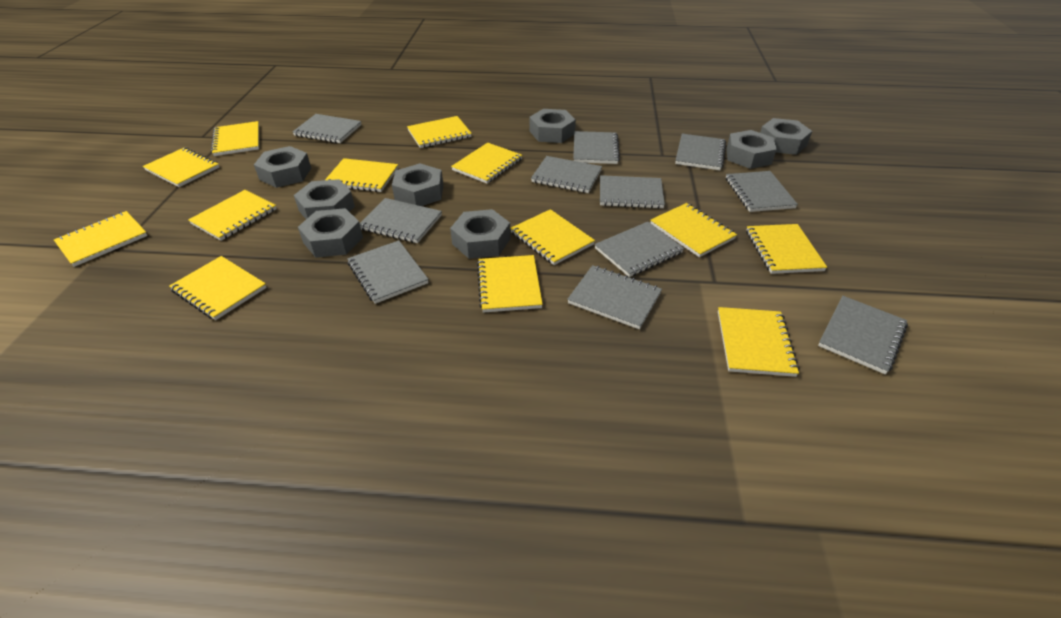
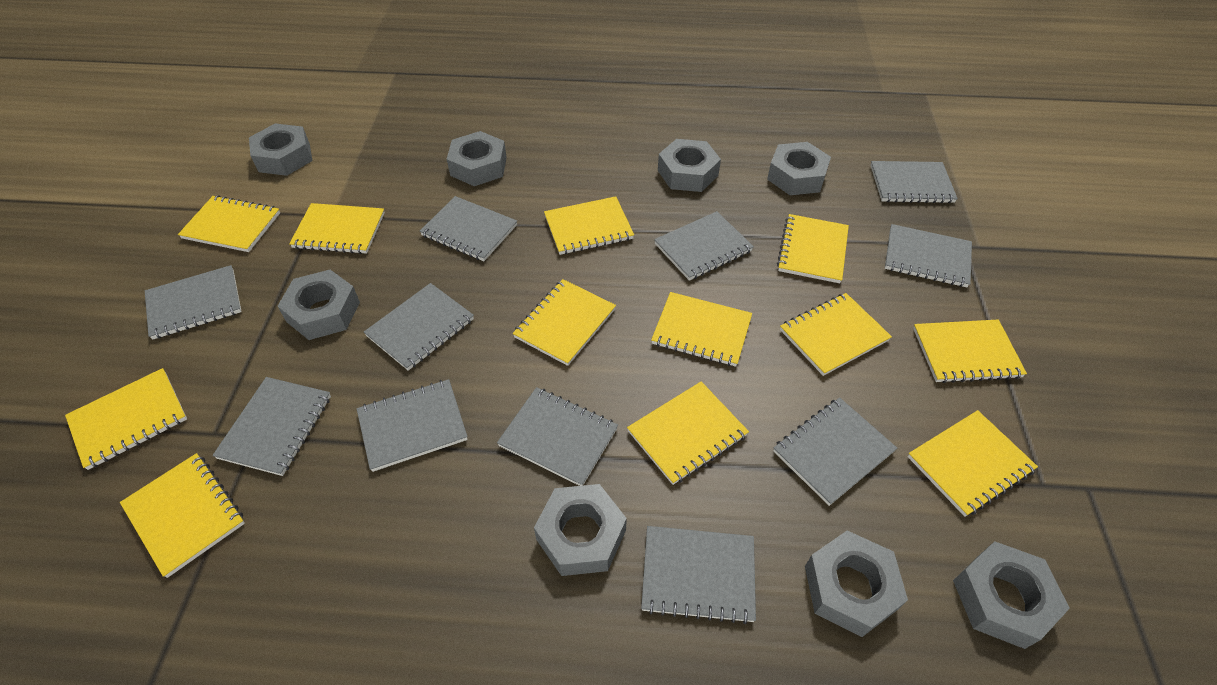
yellow notebook: 13 -> 12

